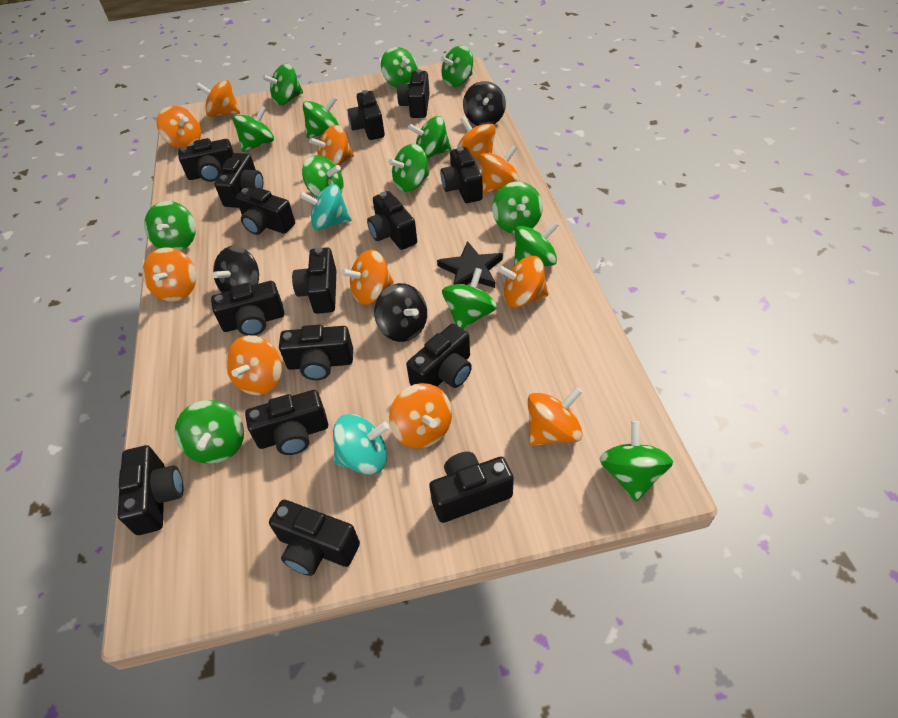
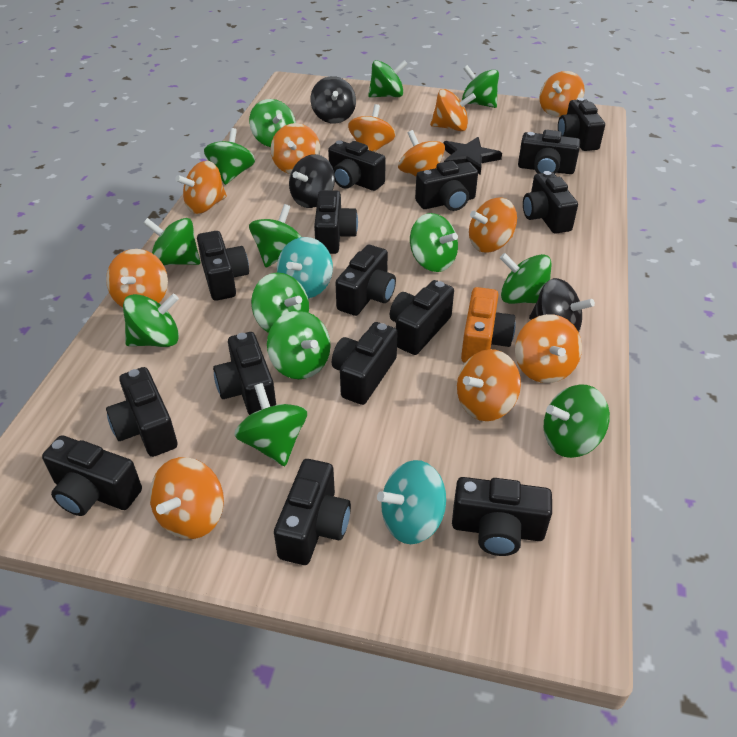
green spinning top: 14 -> 13
orange camera: 0 -> 1

